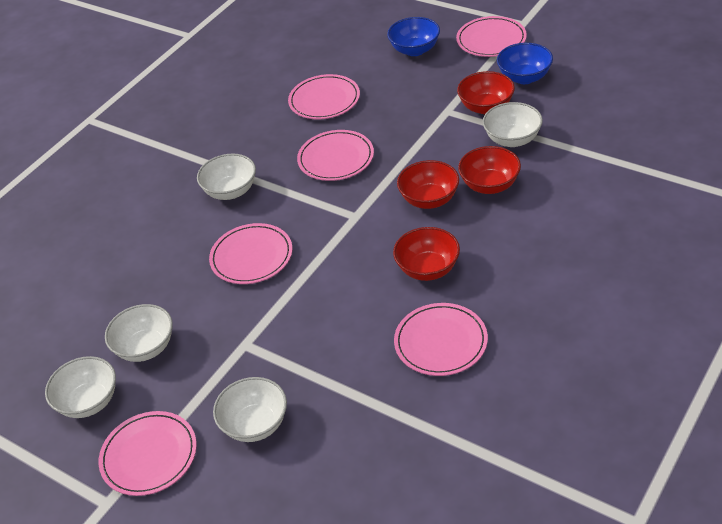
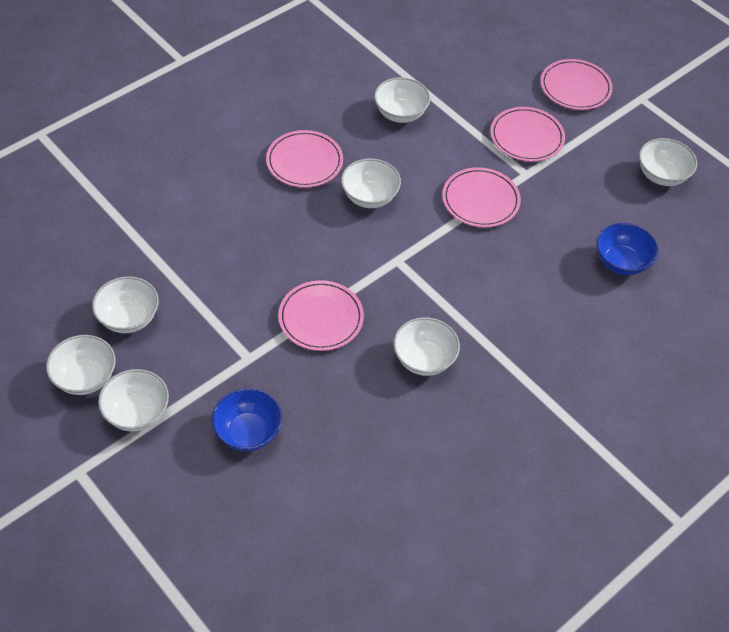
pink plate: 6 -> 5
red bowl: 4 -> 0
white bowl: 5 -> 7

